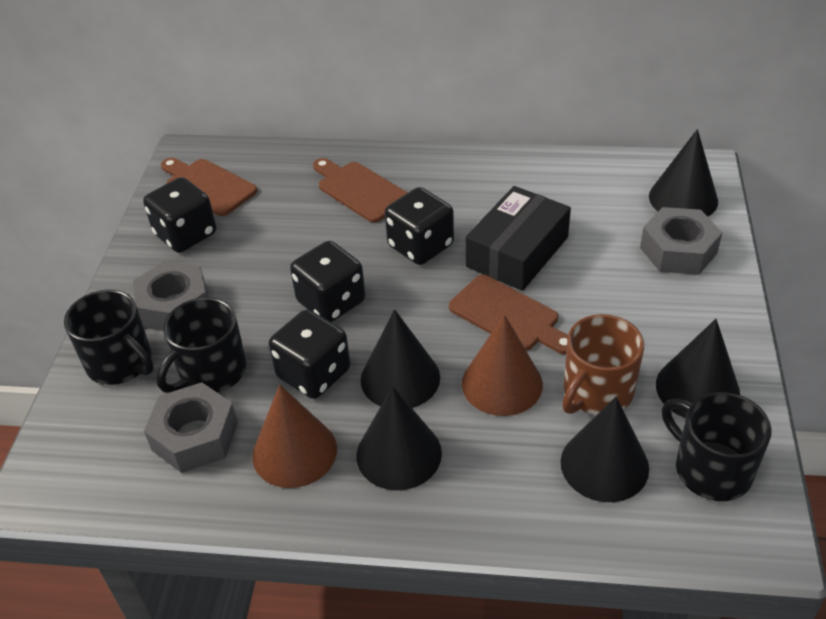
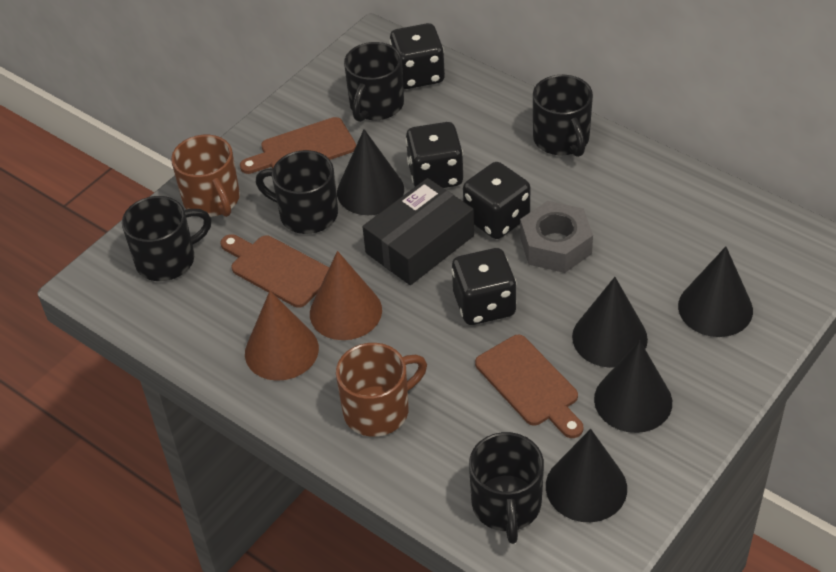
black mug: 3 -> 5
brown mug: 1 -> 2
grey nut: 3 -> 1

